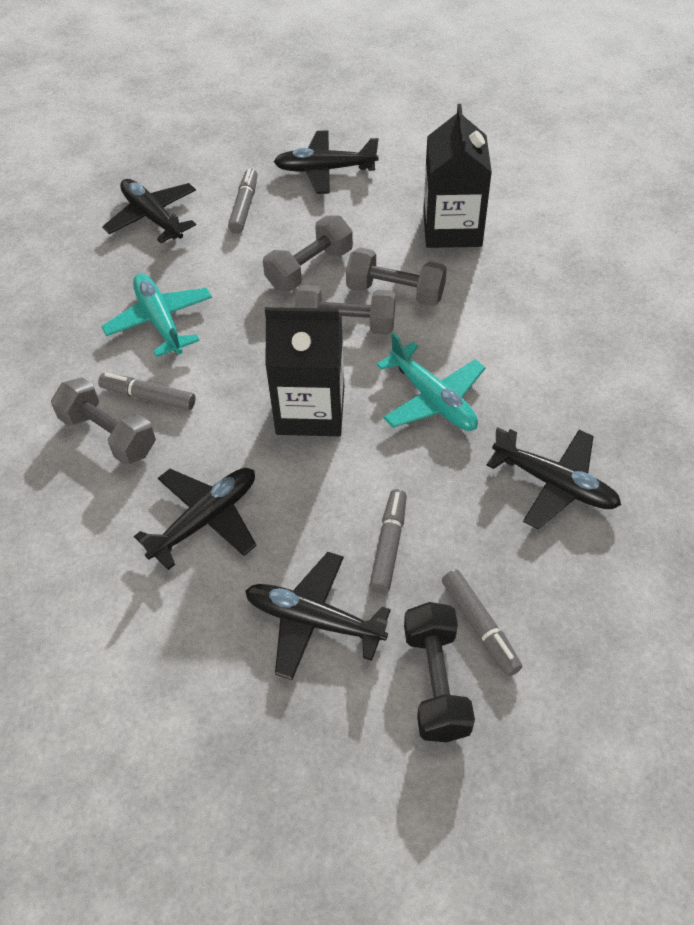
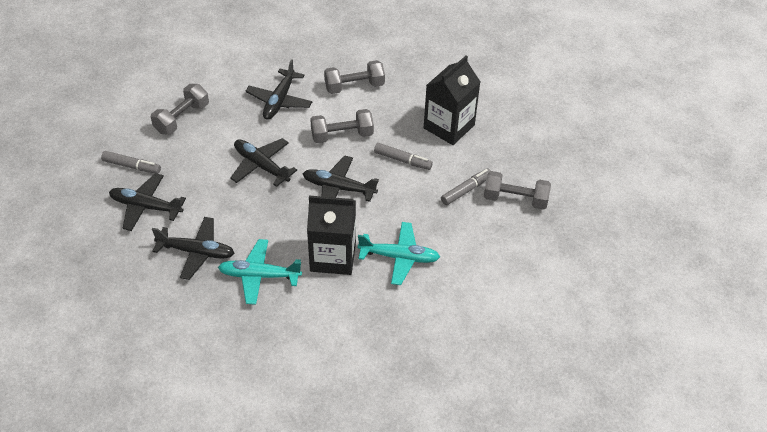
black dumbbell: 1 -> 0
grey marker: 4 -> 3

